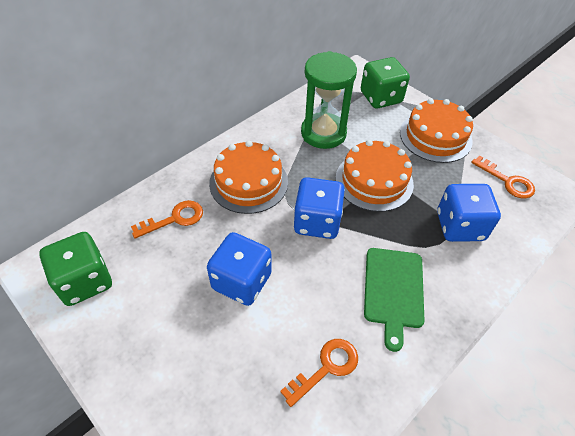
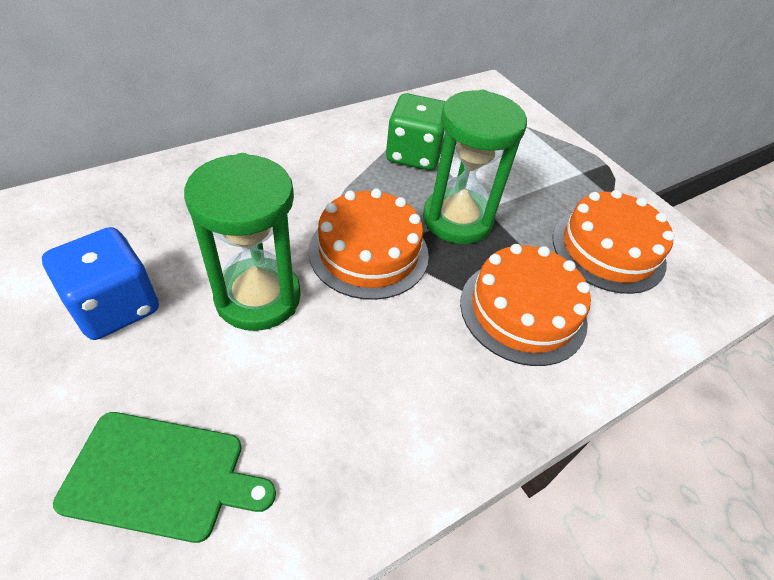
blue dice: 3 -> 1
green dice: 2 -> 1
green hourglass: 1 -> 2
orange key: 3 -> 0

